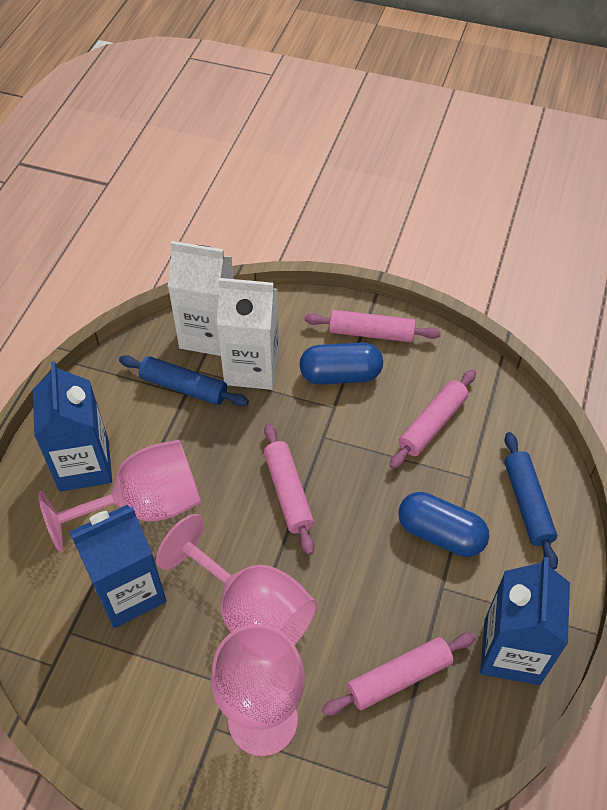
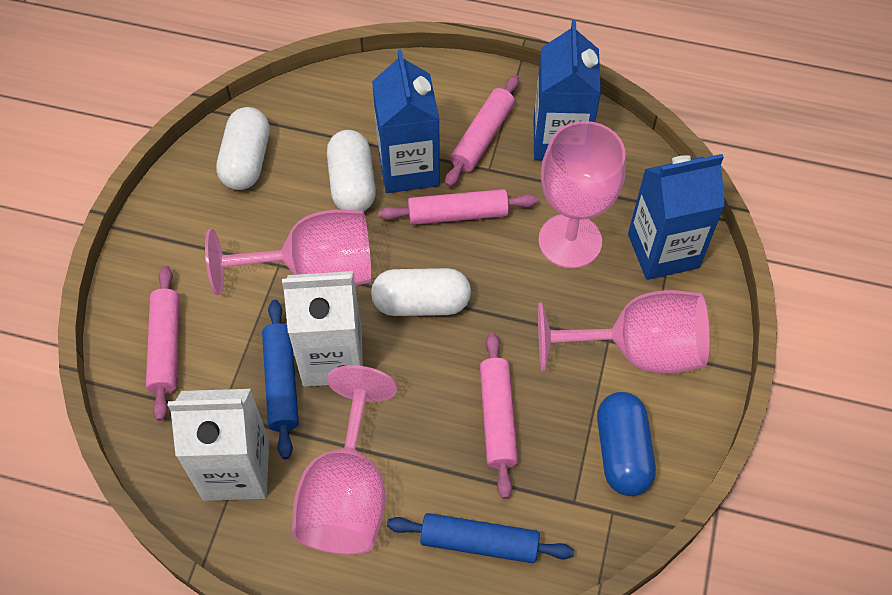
blue capsule: 2 -> 1
pink goblet: 3 -> 4
white capsule: 0 -> 3

